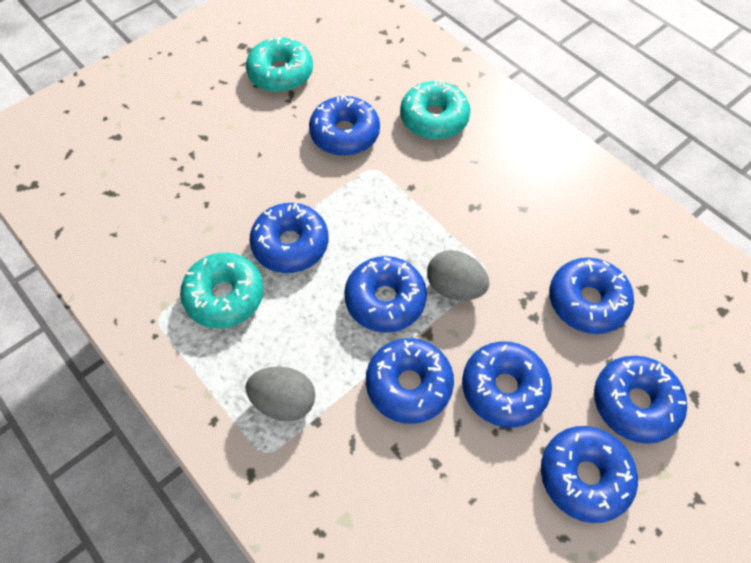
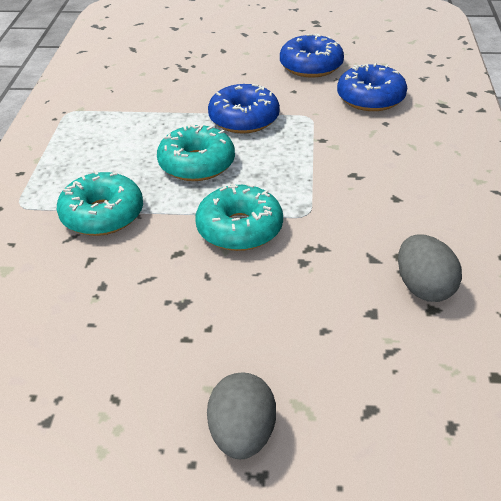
blue donut: 8 -> 3

